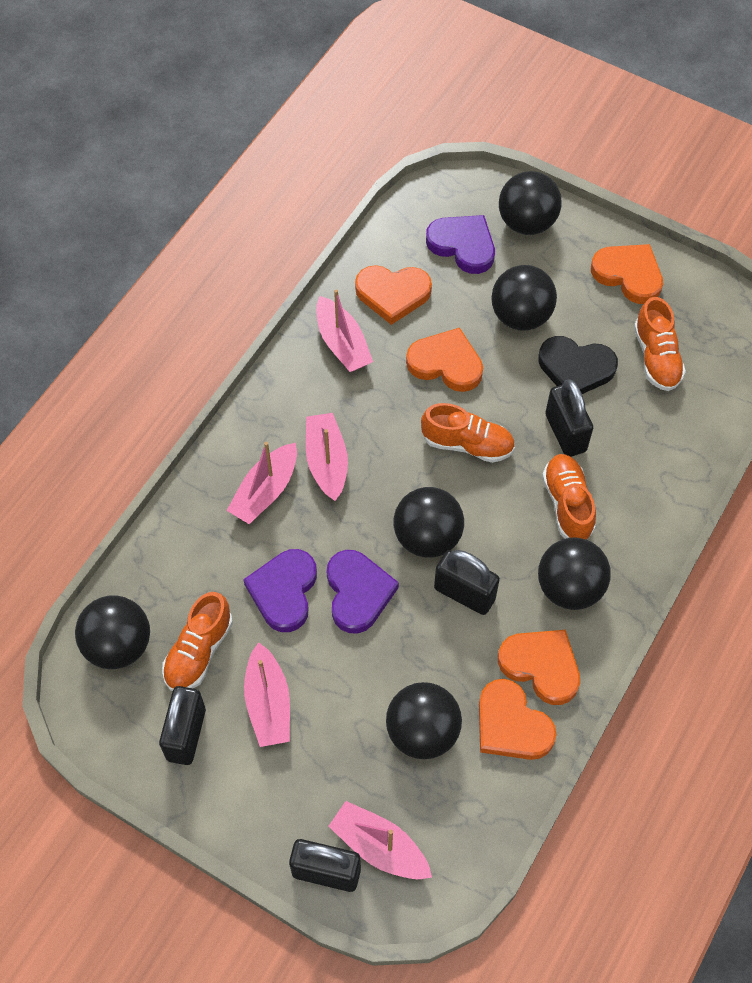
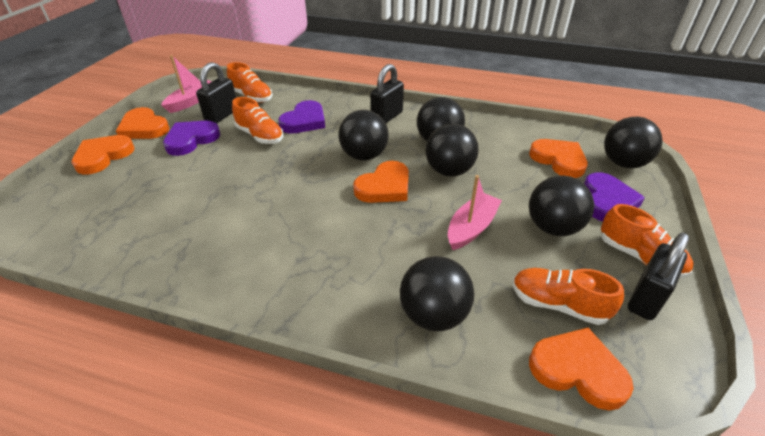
black heart: 1 -> 0
black padlock: 4 -> 3
pink boat: 5 -> 2

